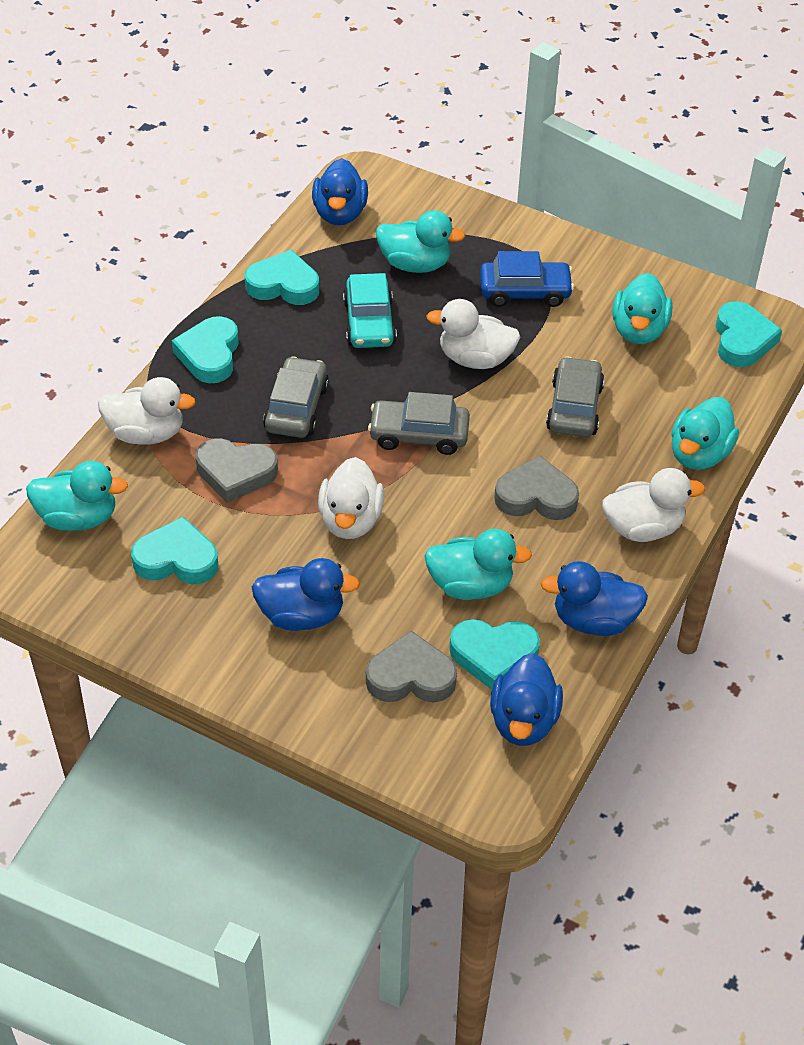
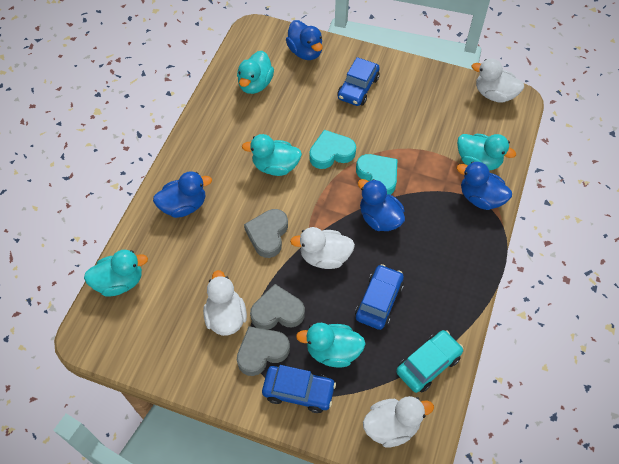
blue car: 1 -> 3
grey car: 3 -> 0
turquoise heart: 5 -> 2

